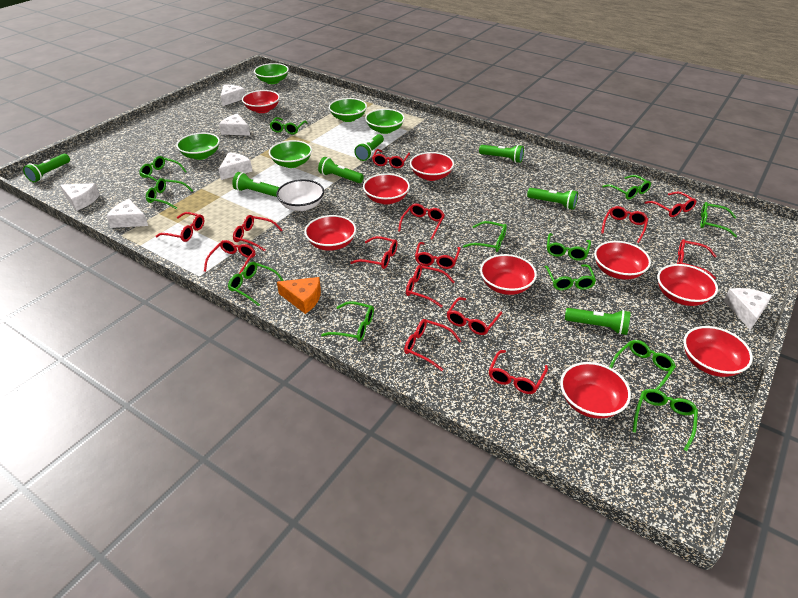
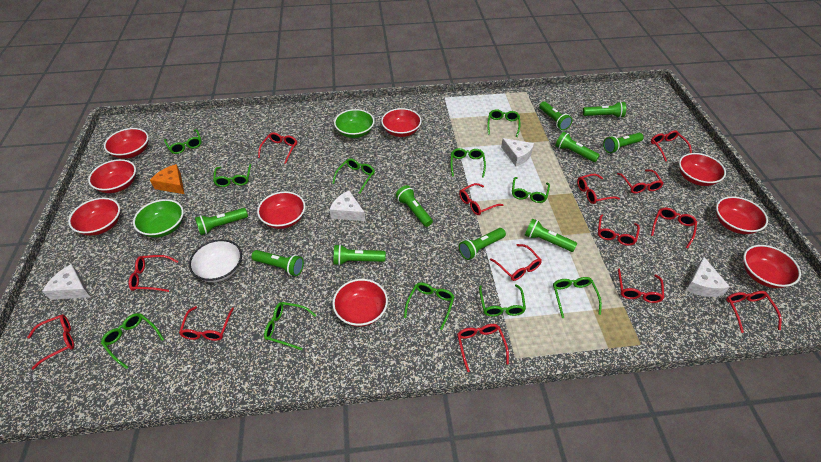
green bowl: 5 -> 2
green flashlight: 7 -> 10
green glasses: 12 -> 11
white cheese: 6 -> 4

